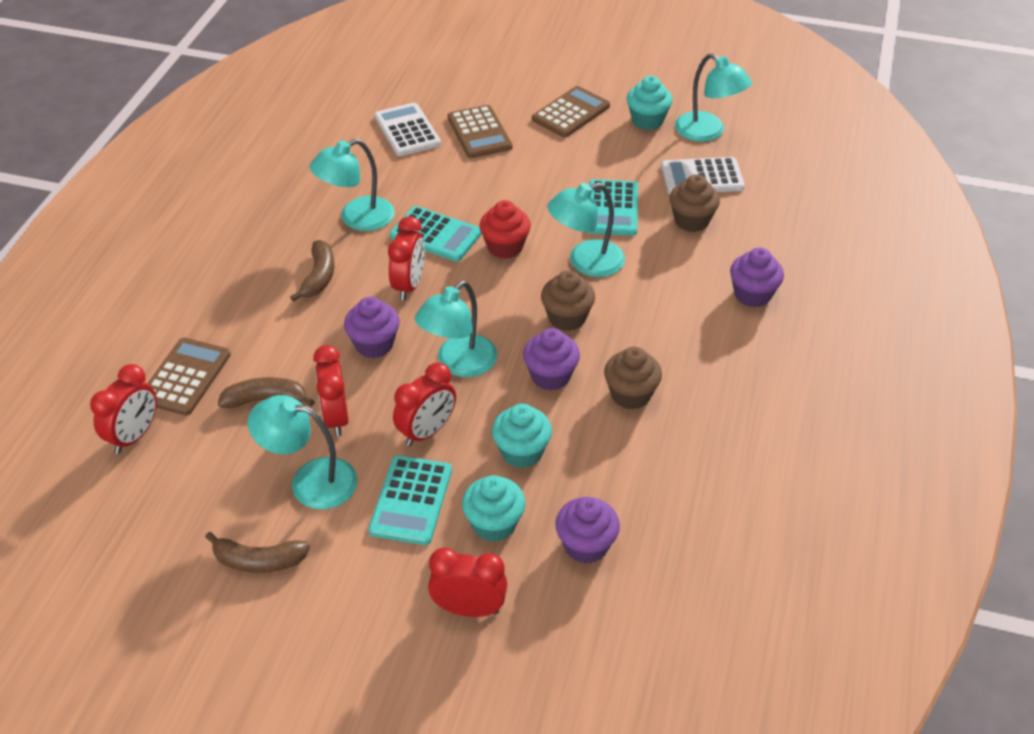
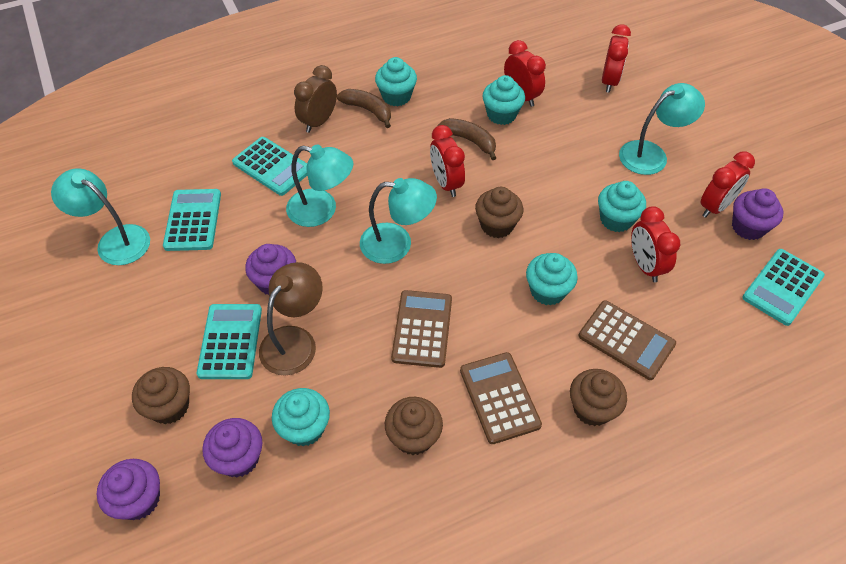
brown banana: 3 -> 2
brown clock: 0 -> 1
brown cupcake: 3 -> 4
brown lamp: 0 -> 1
red cupcake: 1 -> 0
turquoise calculator: 3 -> 4
turquoise cupcake: 3 -> 5
turquoise lamp: 5 -> 4
white calculator: 2 -> 0

